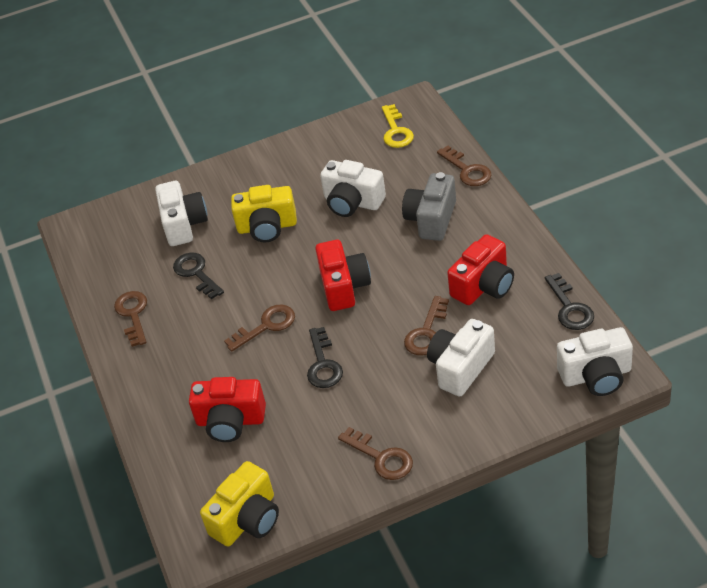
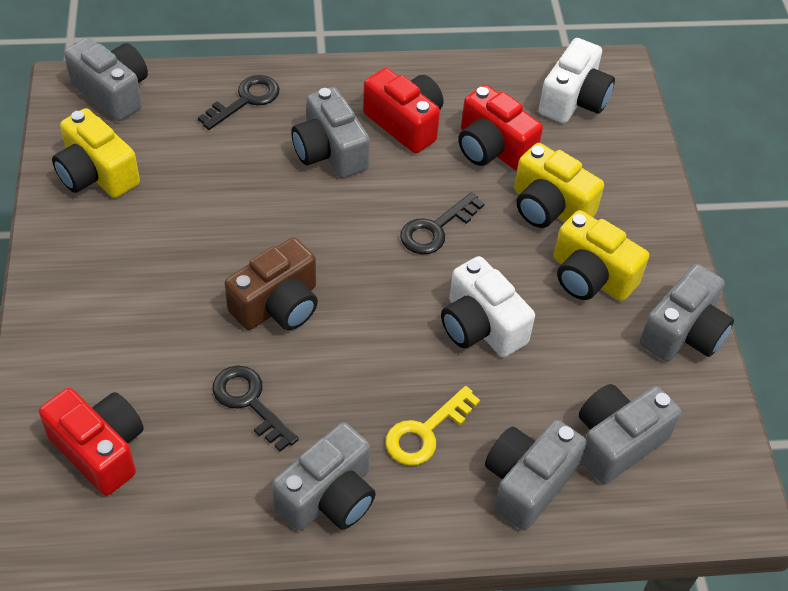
brown camera: 0 -> 1
brown key: 5 -> 0
grey camera: 1 -> 6
white camera: 4 -> 2
yellow camera: 2 -> 3

